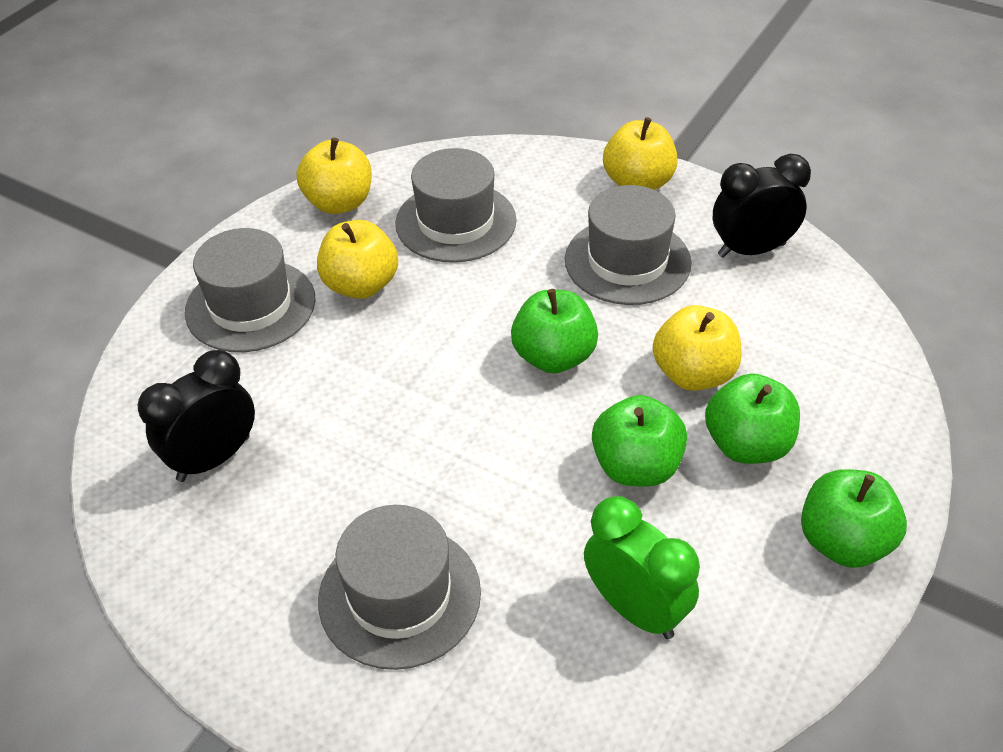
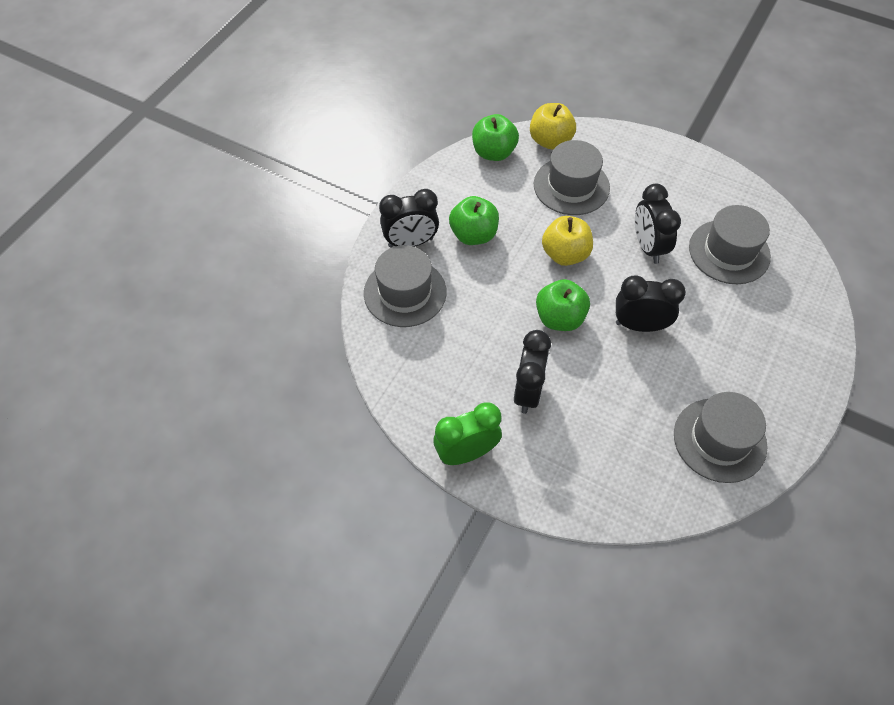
black clock: 2 -> 4
green apple: 4 -> 3
yellow apple: 4 -> 2

